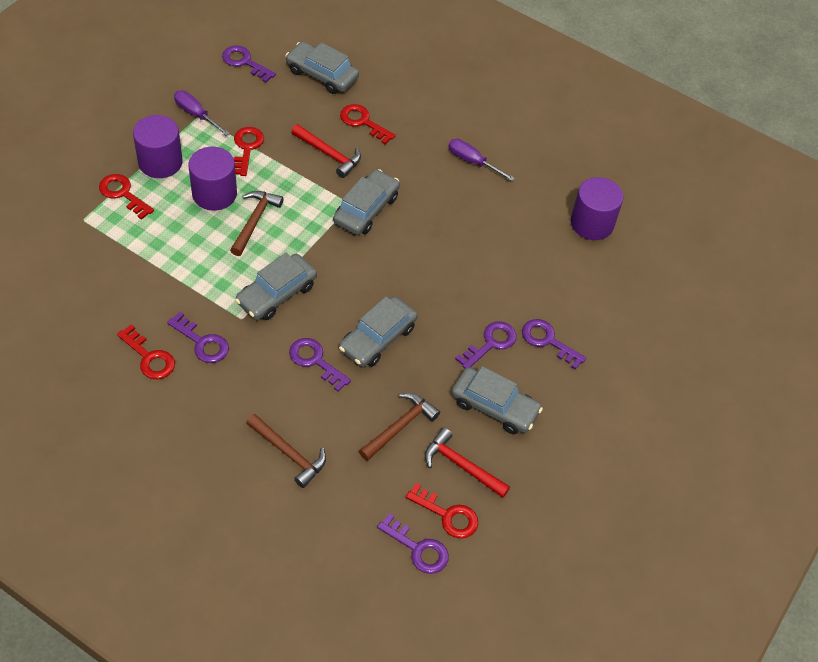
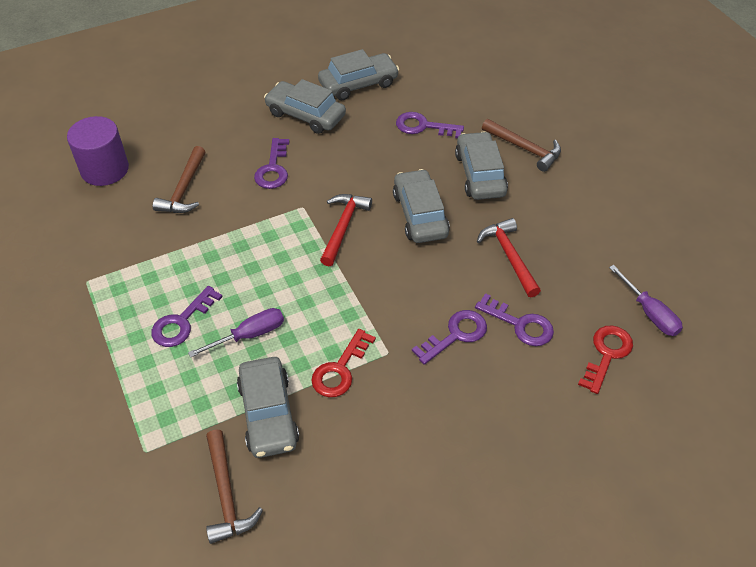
purple cylinder: 3 -> 1
purple key: 6 -> 5
red key: 5 -> 2

